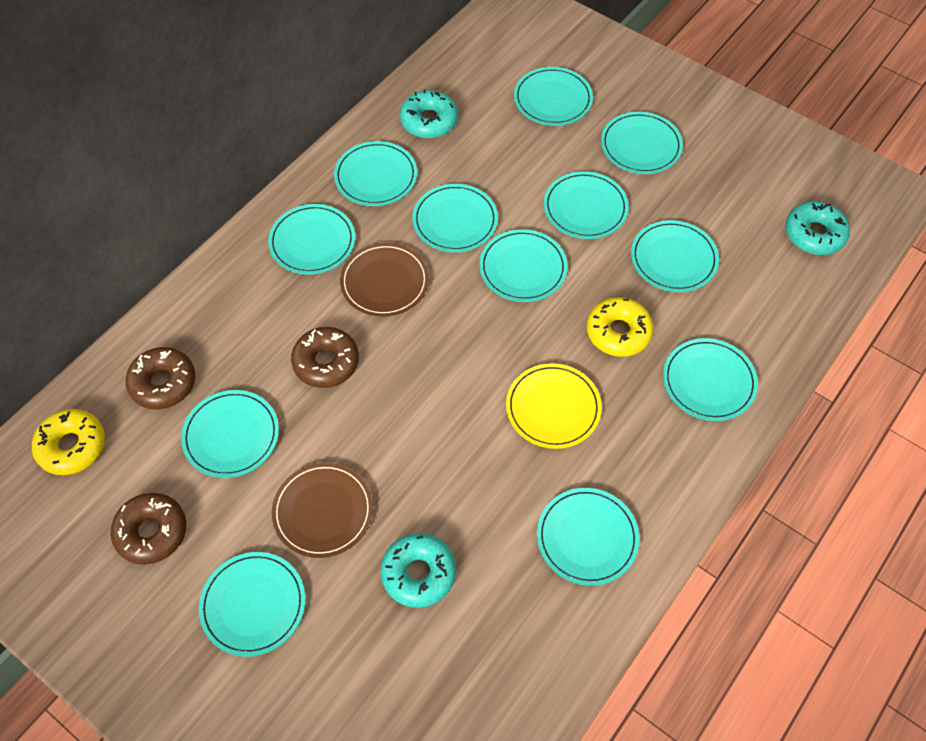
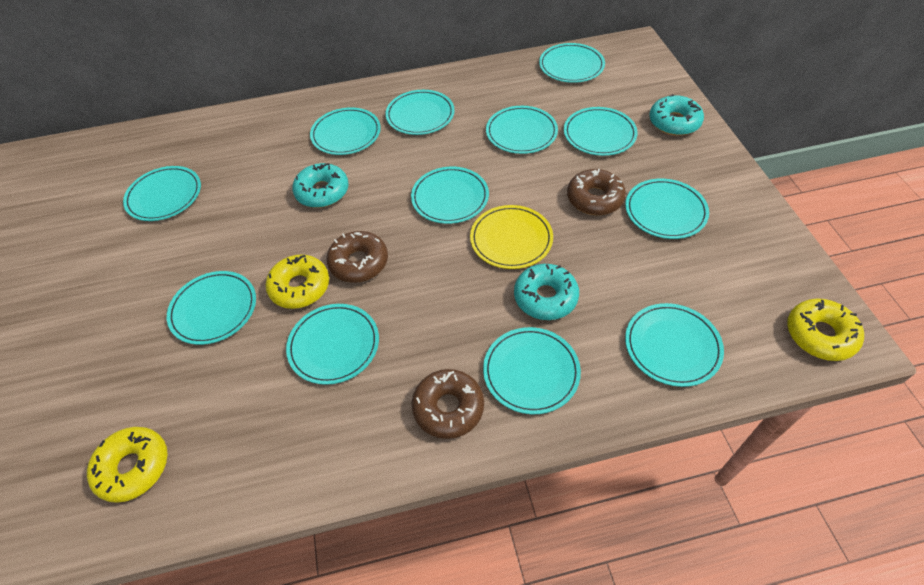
brown plate: 2 -> 0
yellow donut: 2 -> 3

